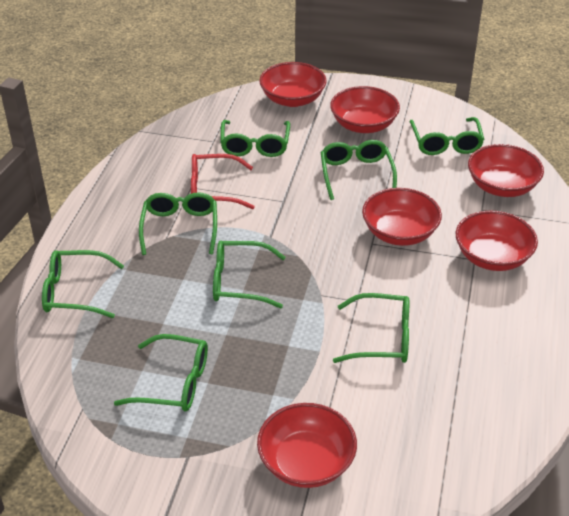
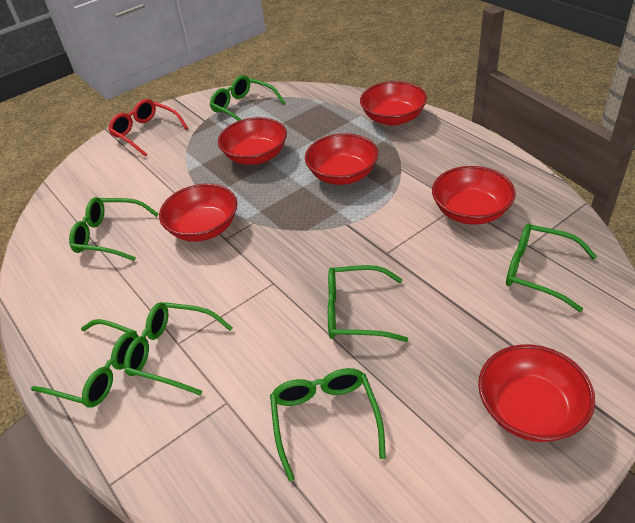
green glasses: 8 -> 7

